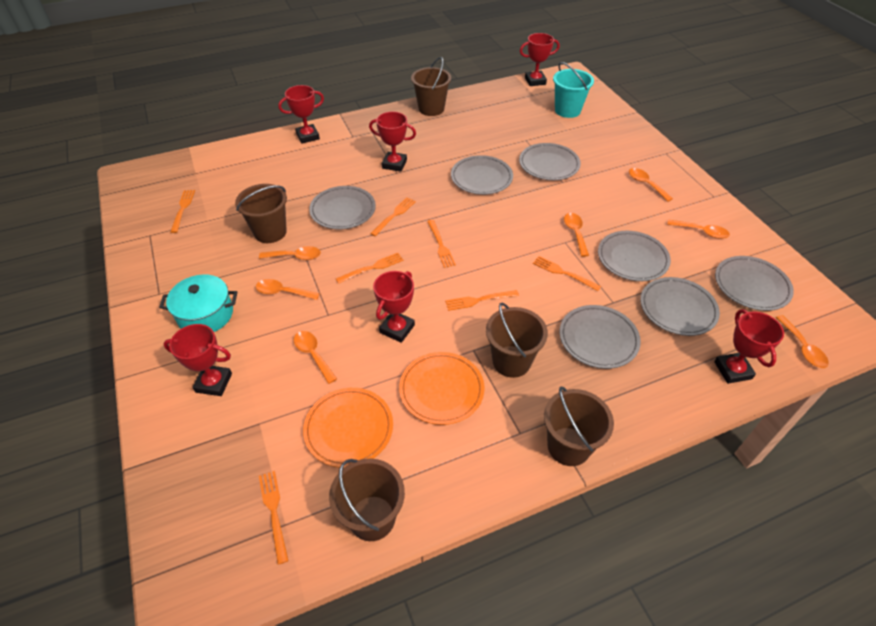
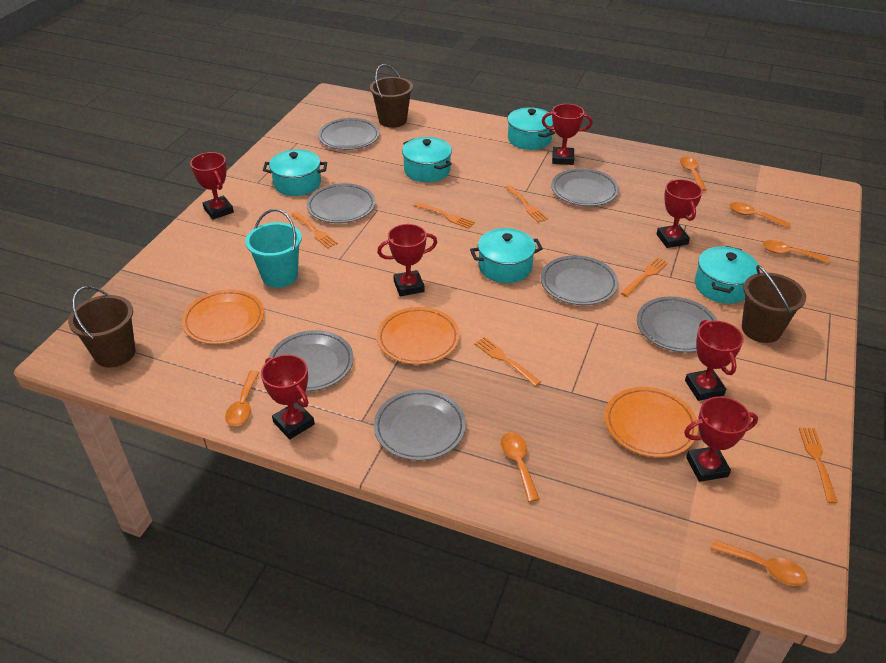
brown bucket: 5 -> 3
orange fork: 7 -> 6
orange plate: 2 -> 3
orange spoon: 7 -> 6
red trophy: 6 -> 7
turquoise pot: 1 -> 5

